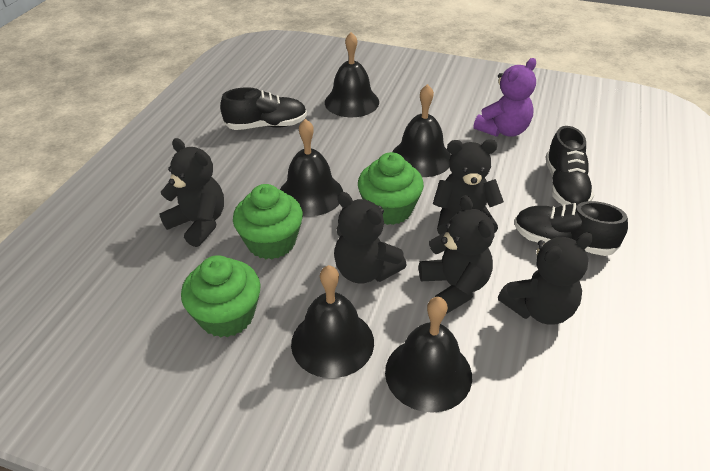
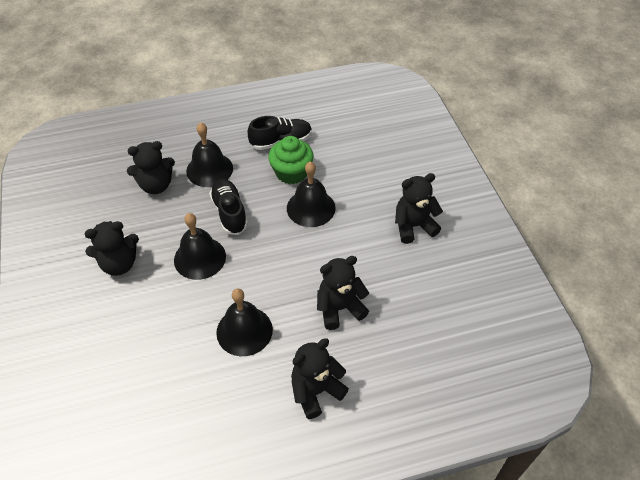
black bell: 5 -> 4
black shoe: 3 -> 2
green cupcake: 3 -> 1
purple teddy bear: 1 -> 0

